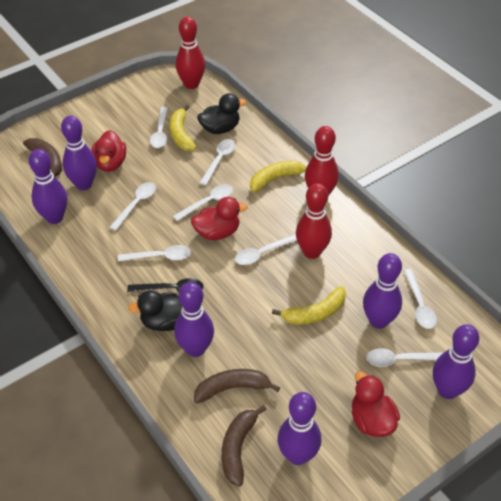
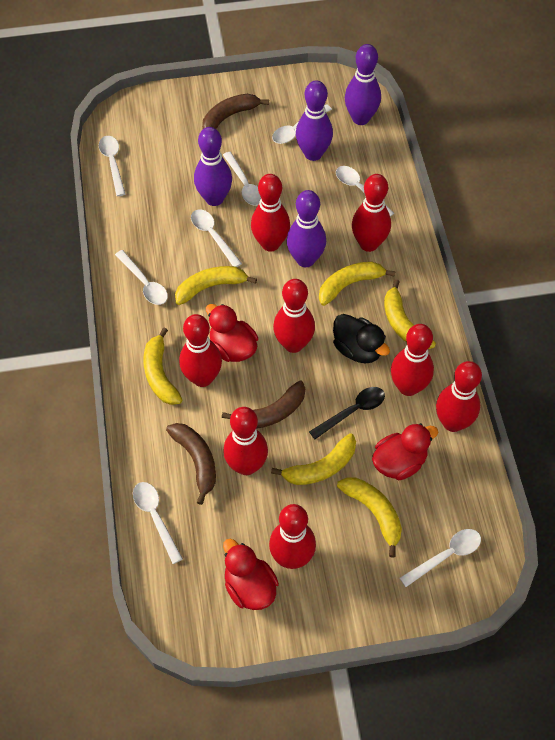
black duck: 2 -> 1
purple bowling pin: 6 -> 4
red bowling pin: 3 -> 8
yellow banana: 3 -> 6

